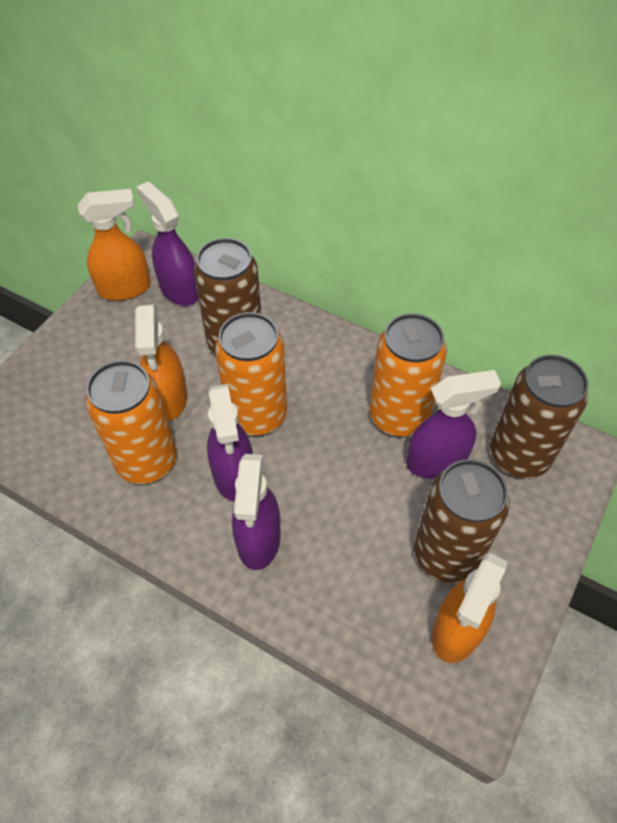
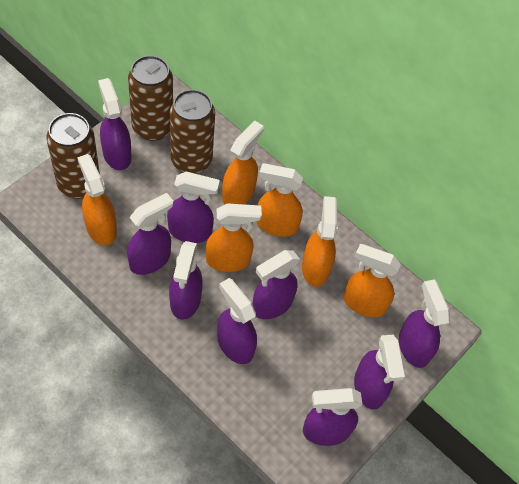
orange can: 3 -> 0
orange spray bottle: 3 -> 6
purple spray bottle: 4 -> 9

